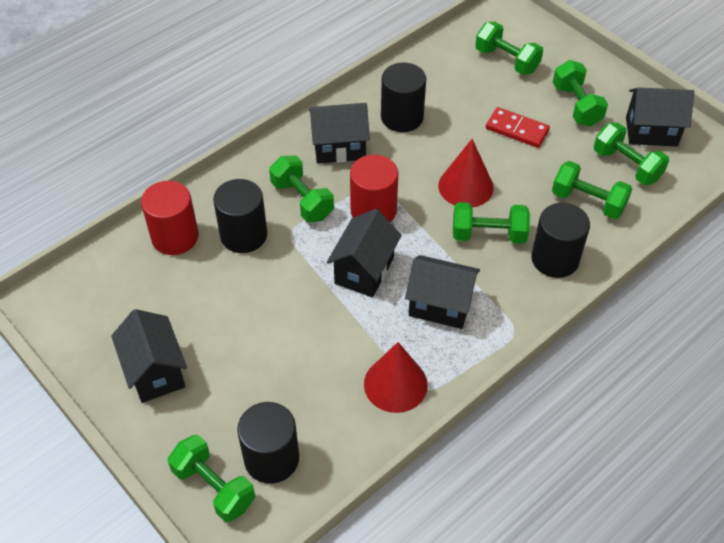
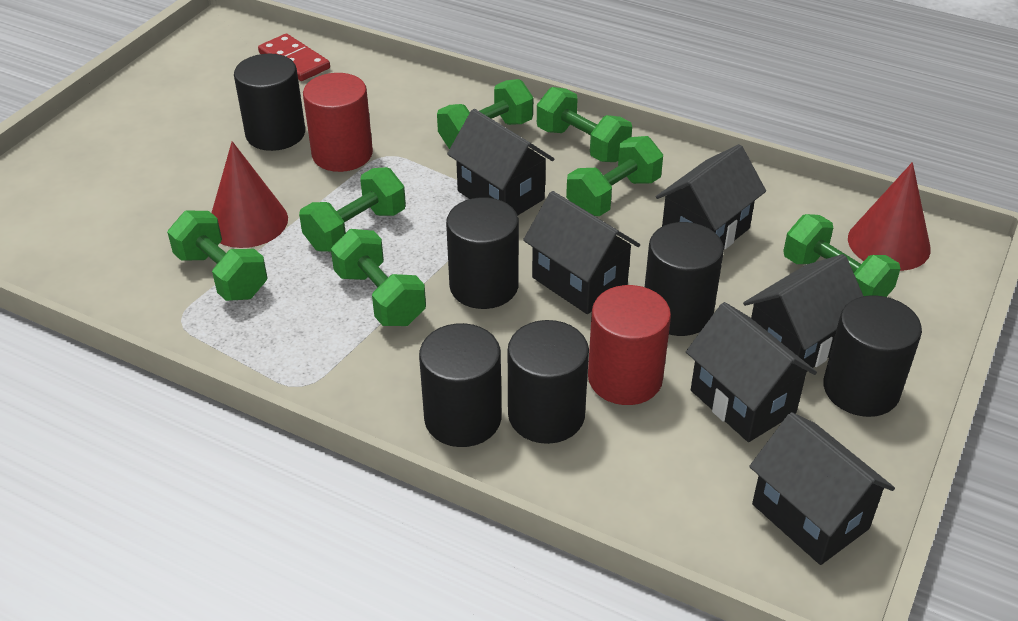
black cylinder: 4 -> 6
black house: 5 -> 6

